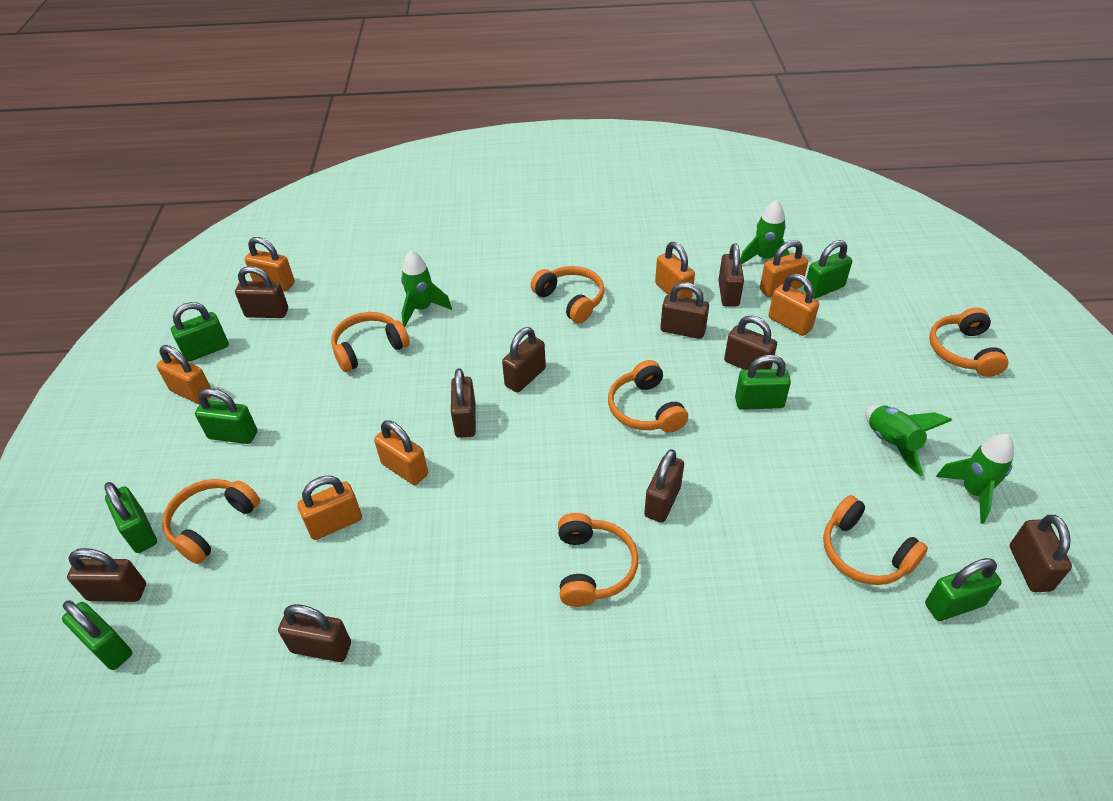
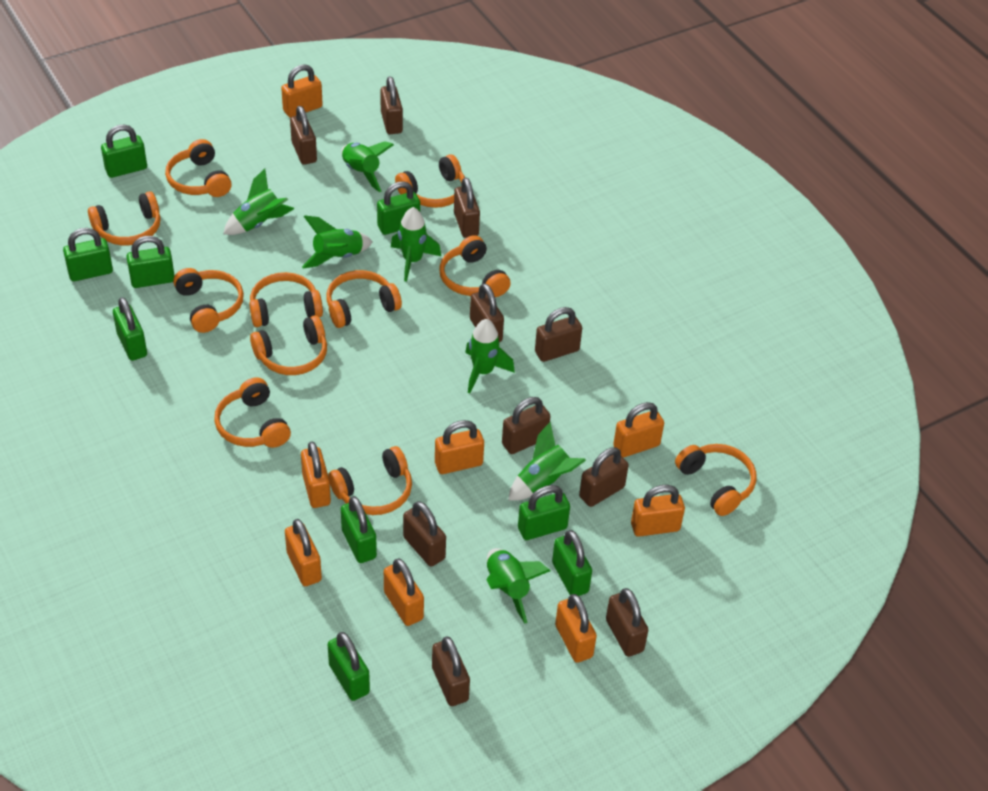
green padlock: 7 -> 9
green rocket: 4 -> 7
orange headphones: 7 -> 11
orange padlock: 7 -> 8

